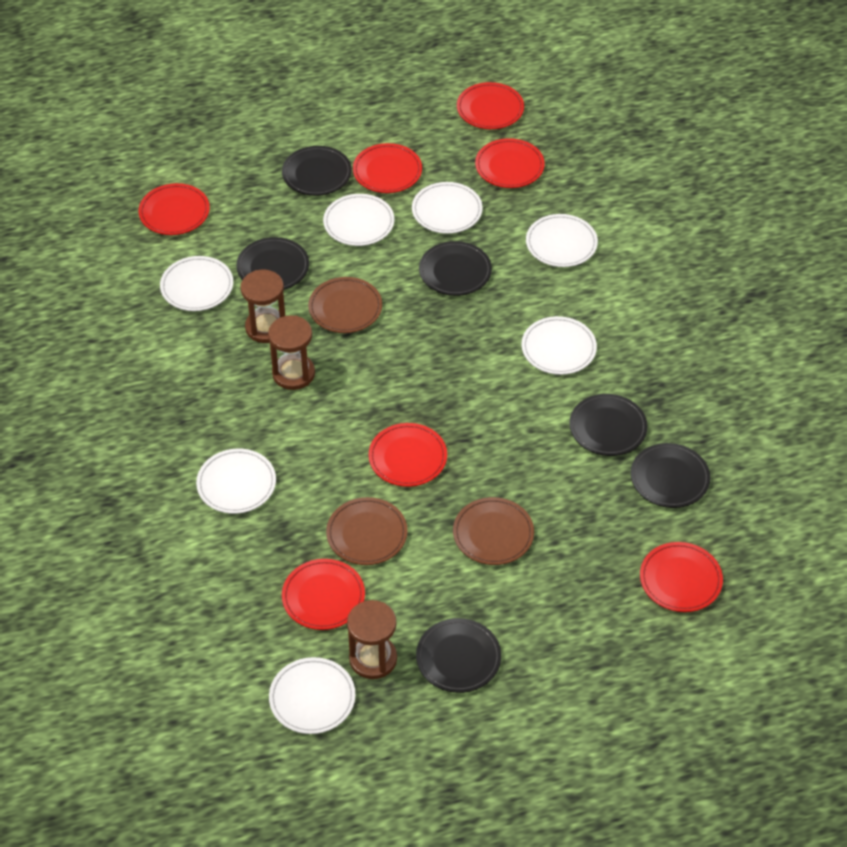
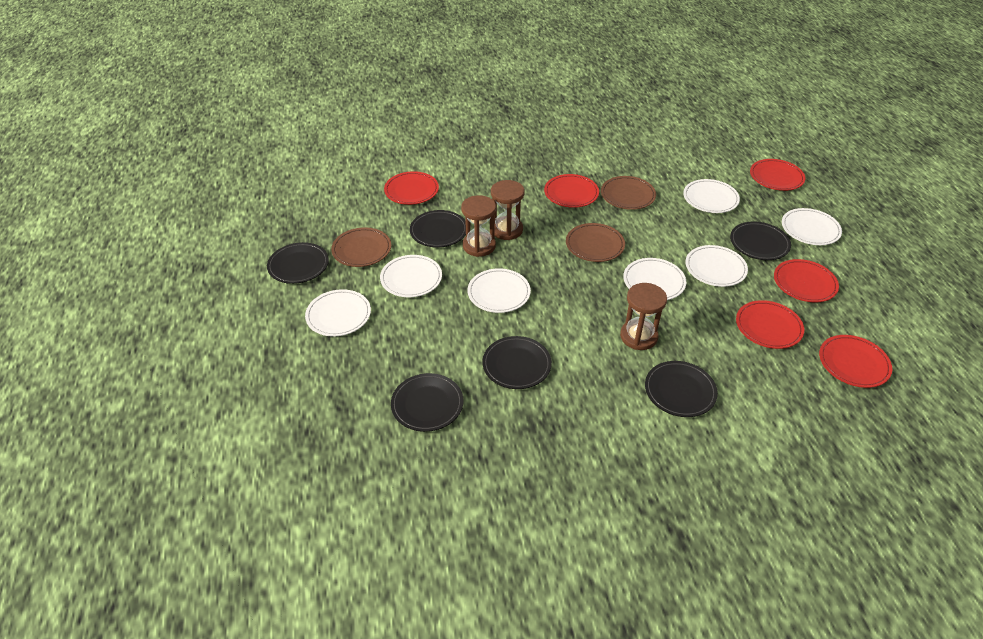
red plate: 7 -> 6

